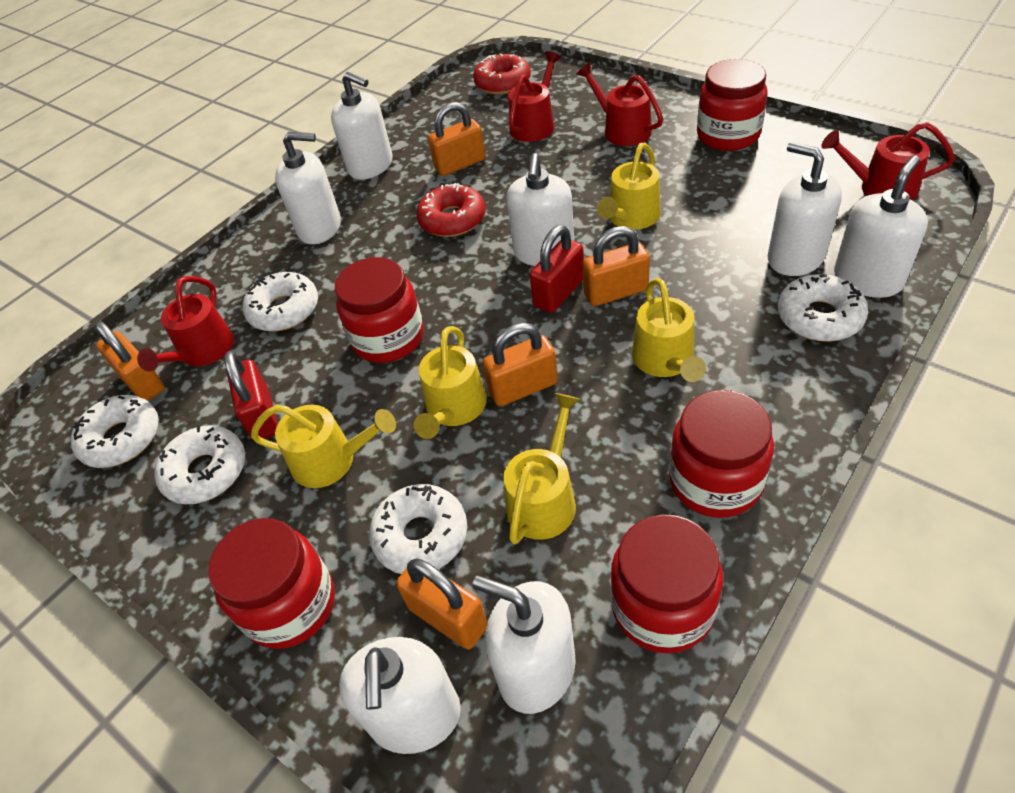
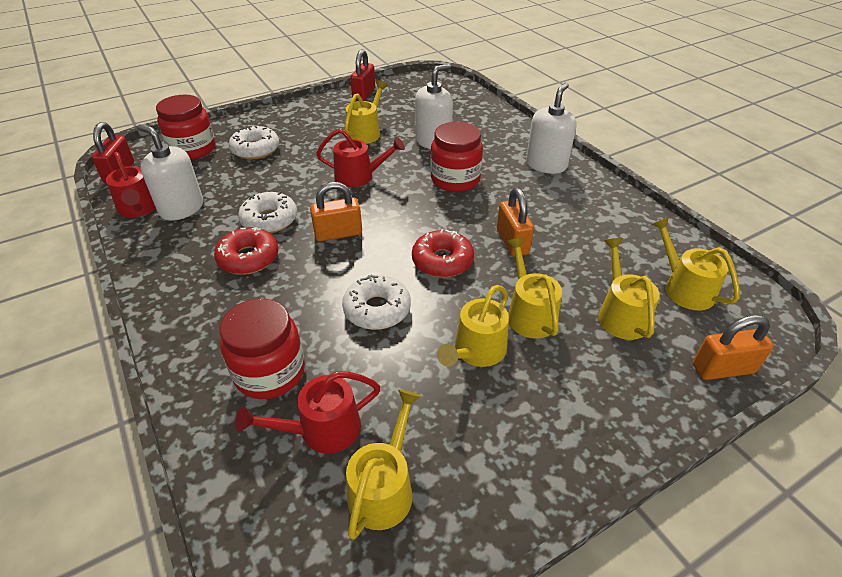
orange padlock: 5 -> 3
red jar: 5 -> 3
red watering can: 4 -> 3
white donut: 5 -> 3
white soap dispenser: 7 -> 3
yellow watering can: 5 -> 6

